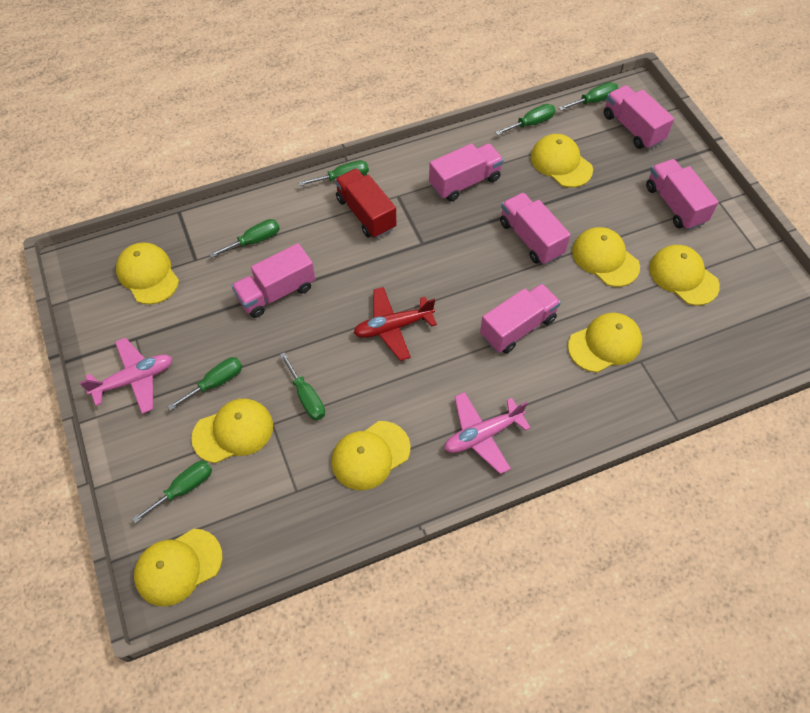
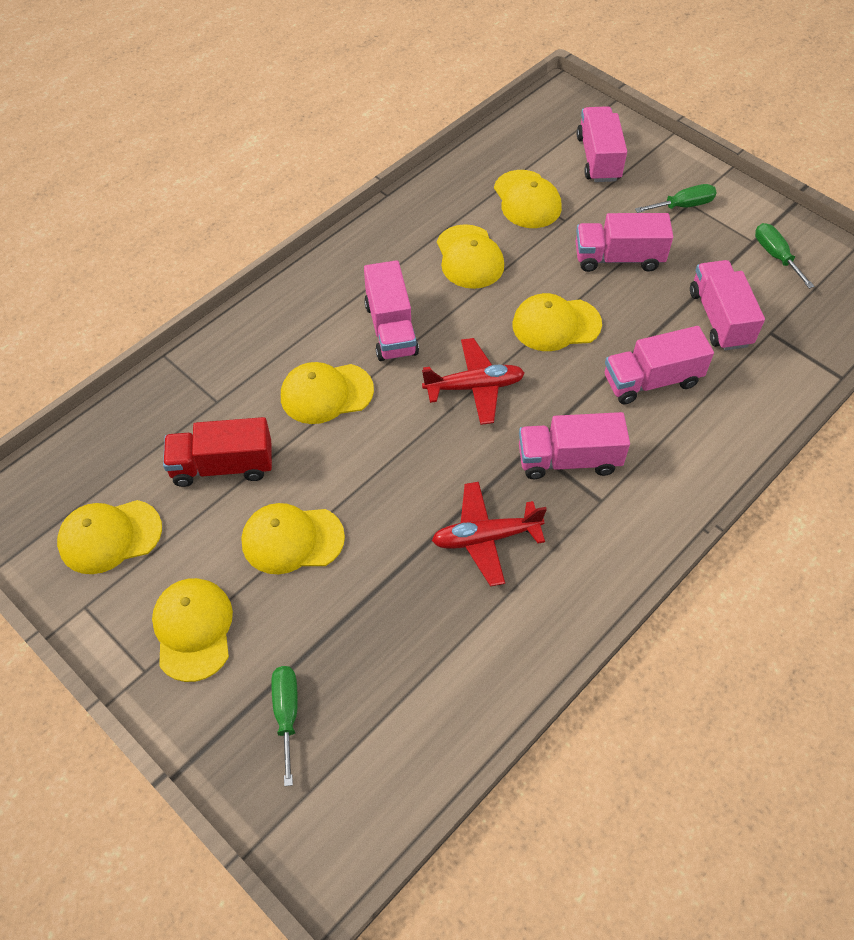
green screwdriver: 7 -> 3
pink plane: 2 -> 0
red plane: 1 -> 2
yellow cap: 8 -> 7

